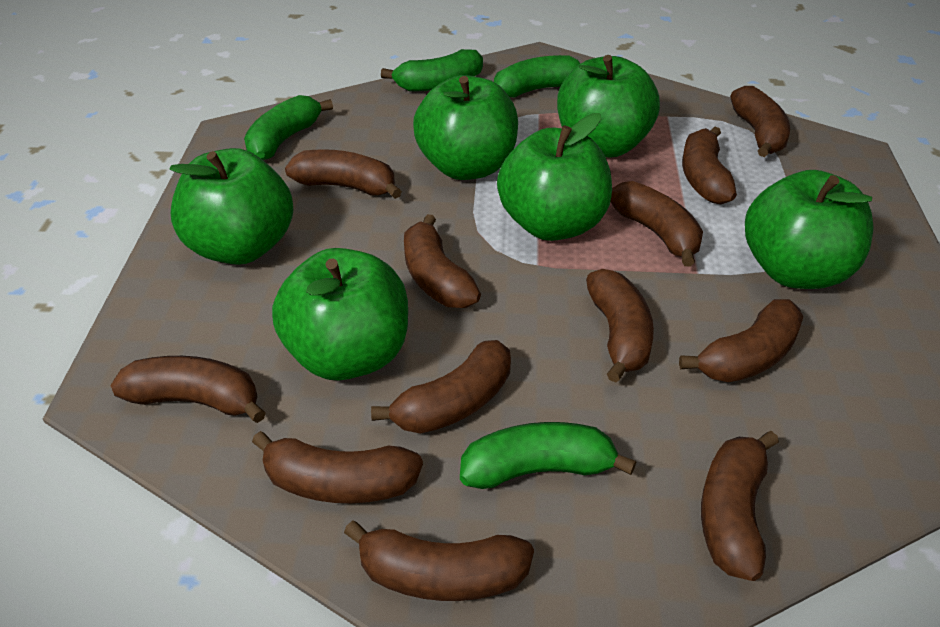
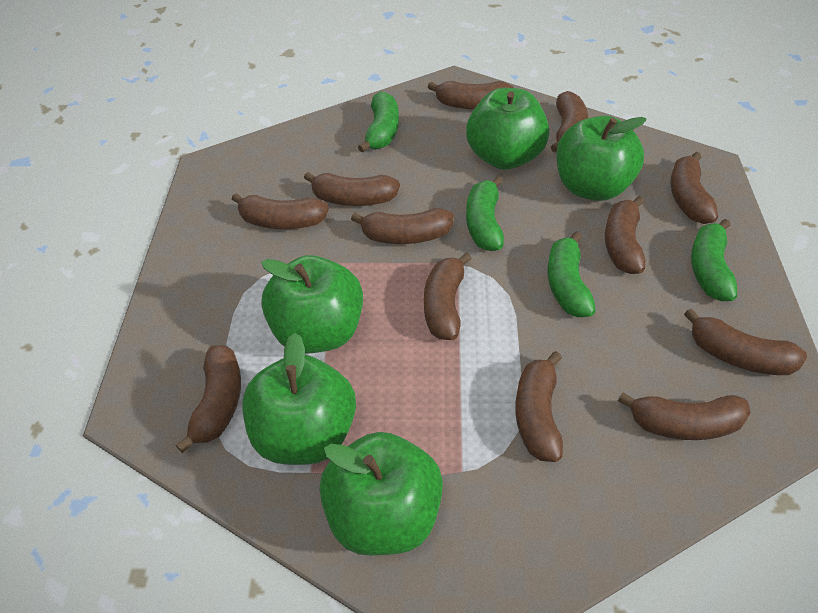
green apple: 6 -> 5

